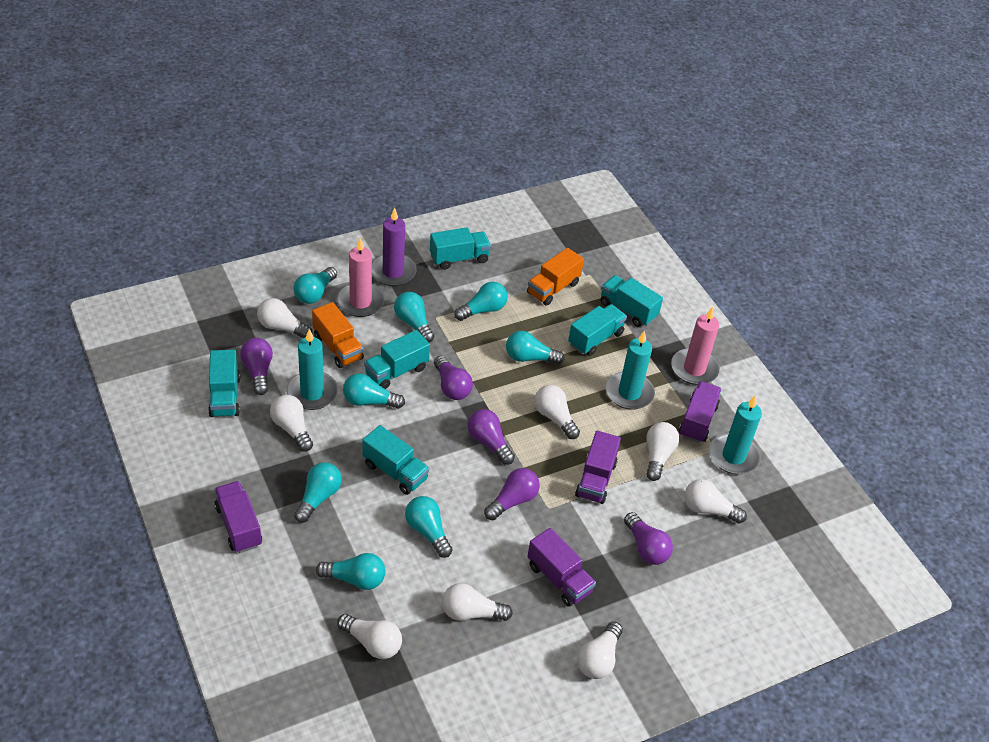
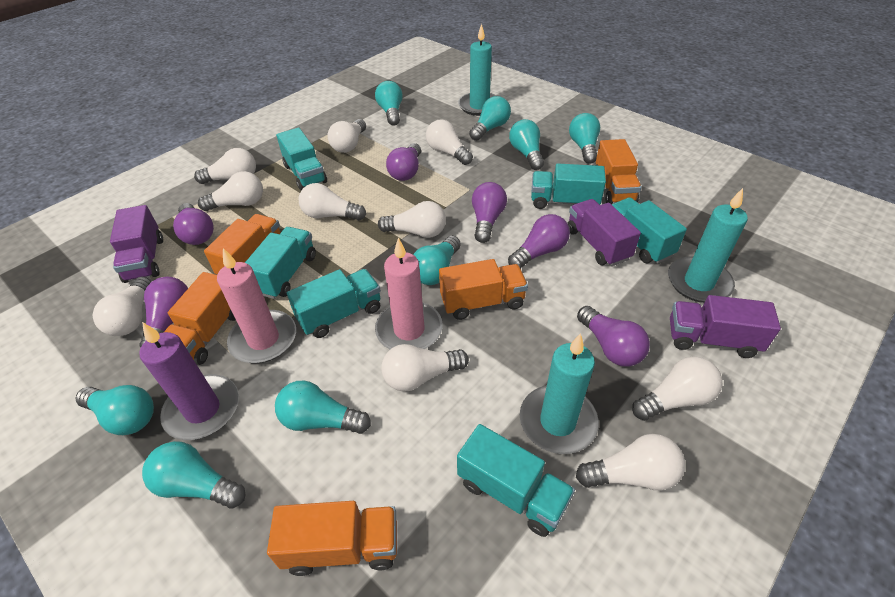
orange truck: 2 -> 5
purple light bulb: 5 -> 6
purple truck: 4 -> 3
white light bulb: 8 -> 10

